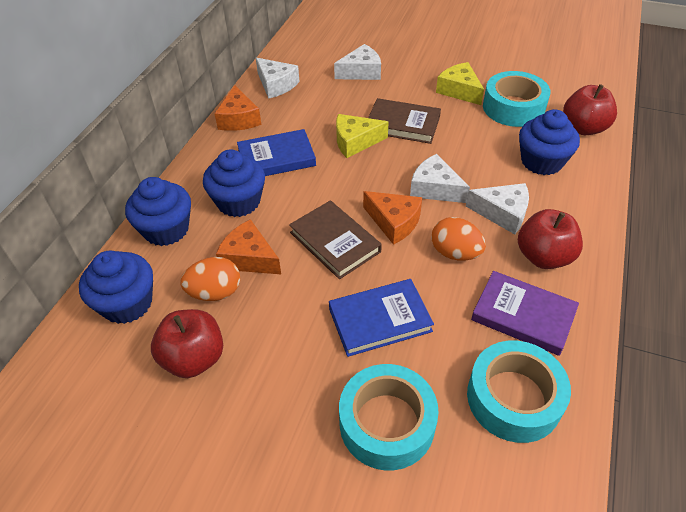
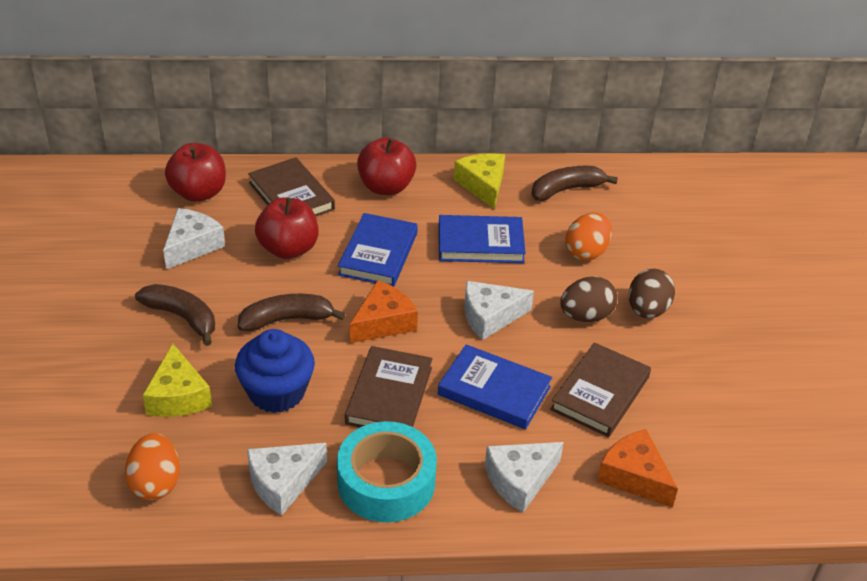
blue book: 2 -> 3
blue cupcake: 4 -> 1
brown banana: 0 -> 3
brown book: 2 -> 3
brown egg: 0 -> 2
orange cheese: 3 -> 2
purple book: 1 -> 0
turquoise tape: 3 -> 1

